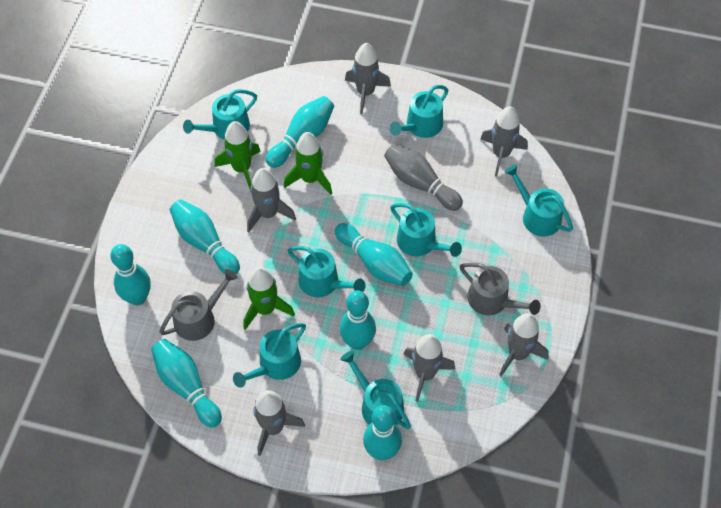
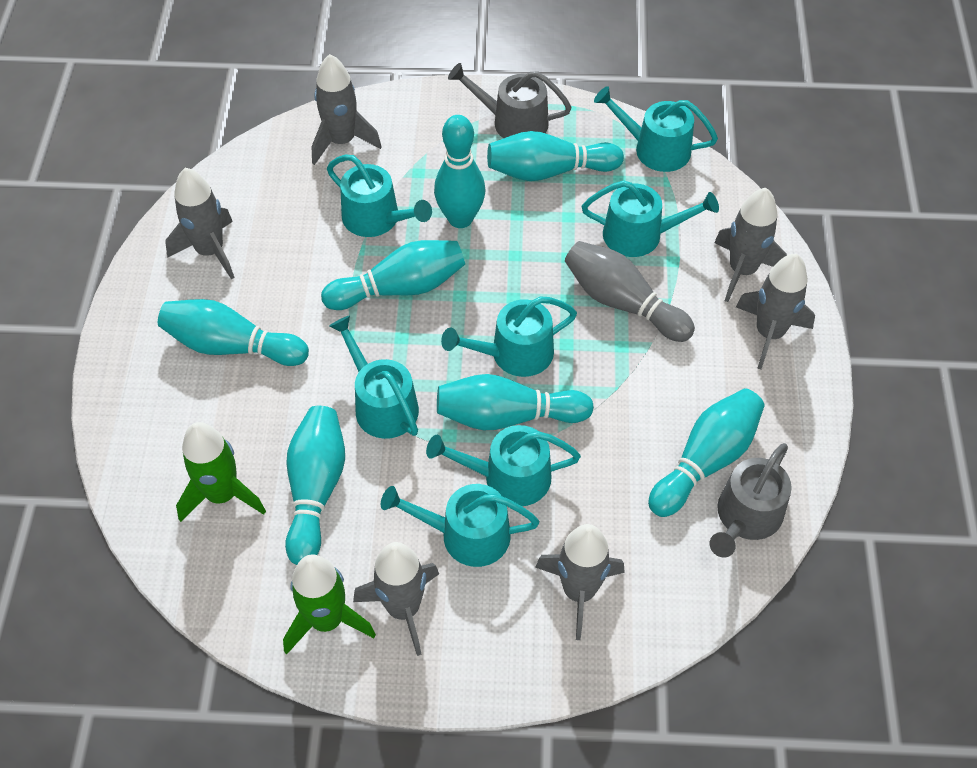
green rocket: 3 -> 2

